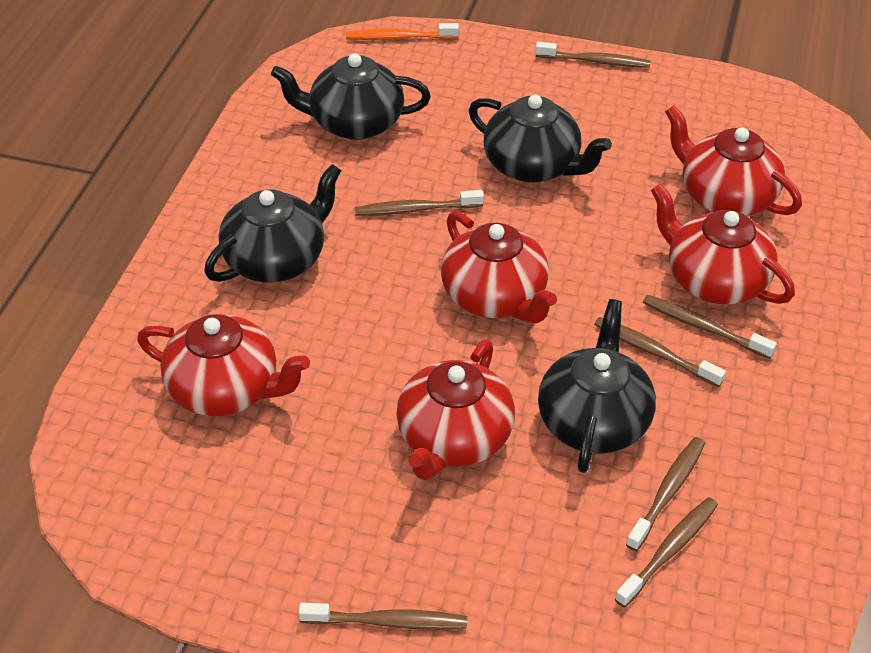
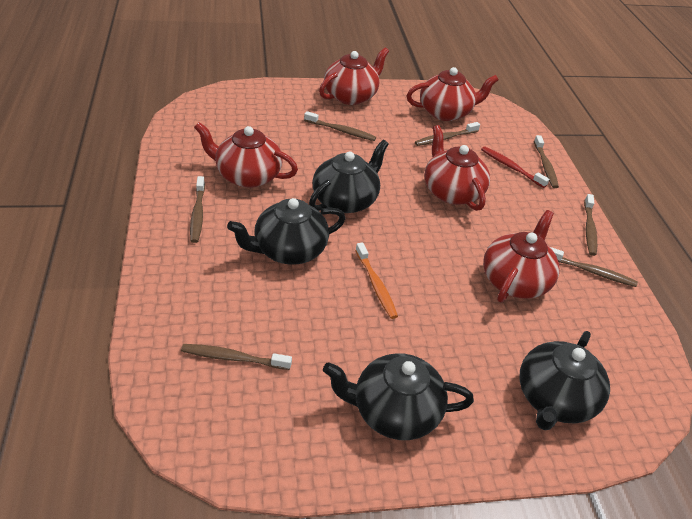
red toothbrush: 0 -> 1

